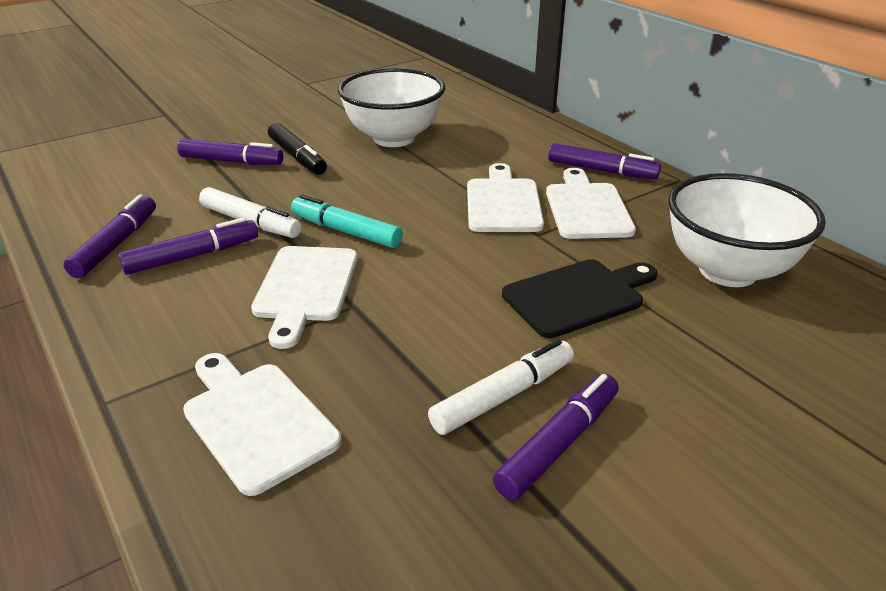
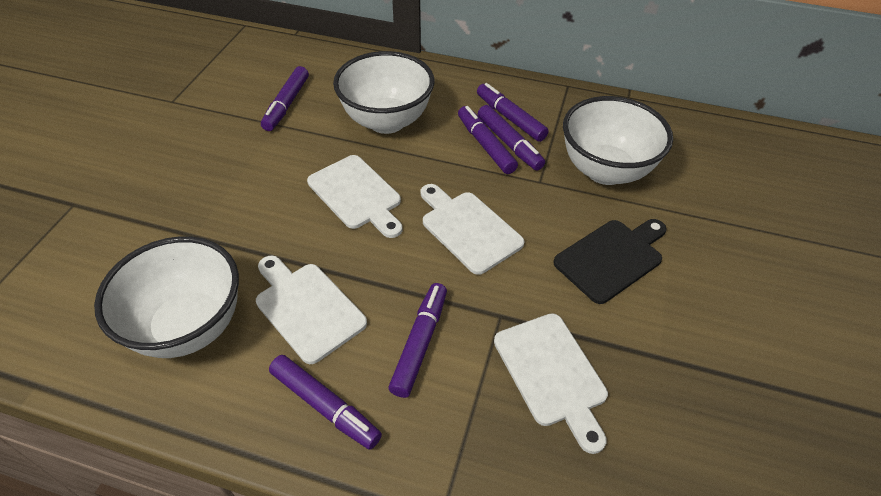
black marker: 1 -> 0
purple marker: 5 -> 6
turquoise marker: 1 -> 0
white bowl: 2 -> 3
white marker: 2 -> 0

